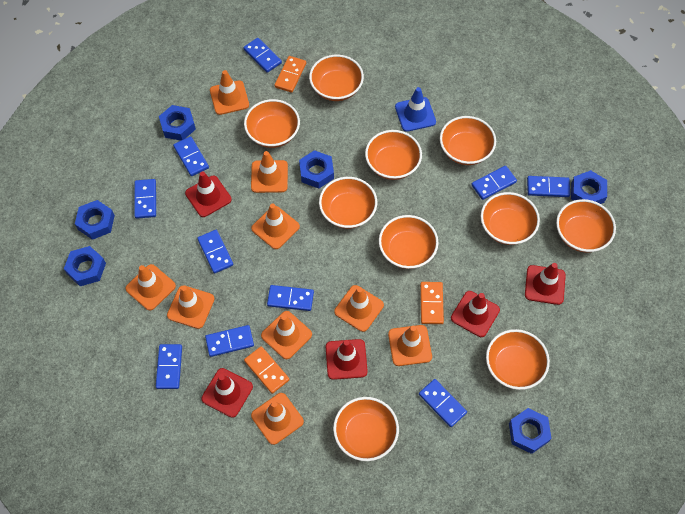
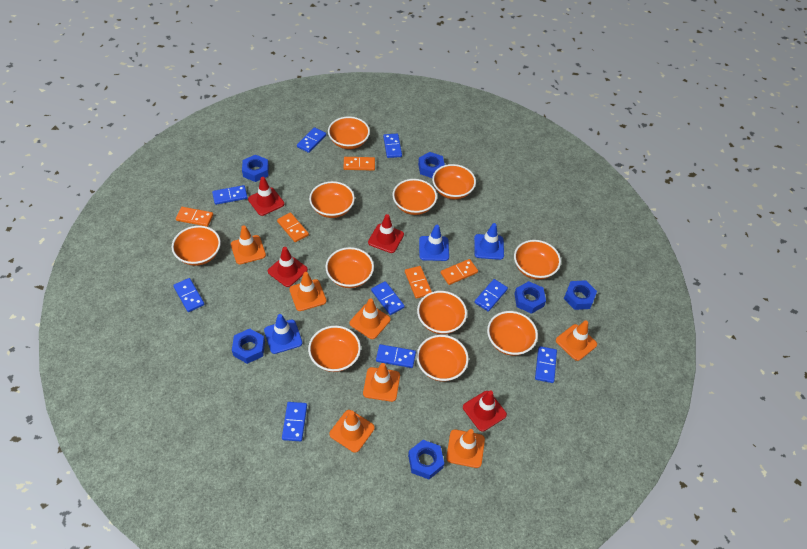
blue domino: 10 -> 9
blue traffic cone: 1 -> 3
orange bowl: 10 -> 11
orange domino: 3 -> 5
orange traffic cone: 9 -> 7
red traffic cone: 5 -> 4

